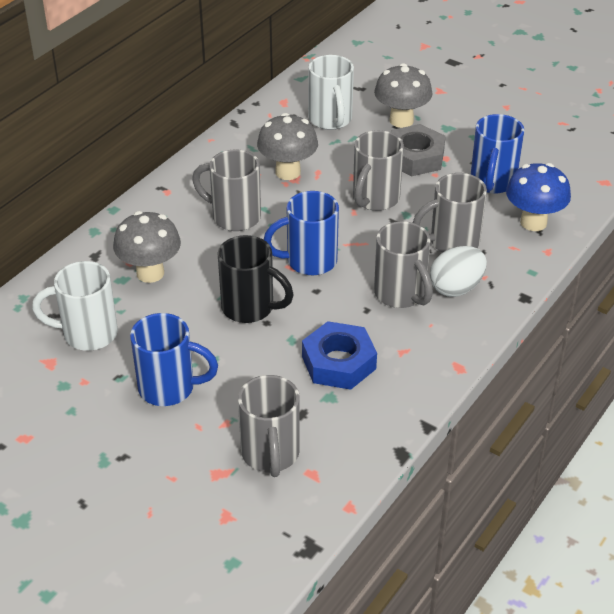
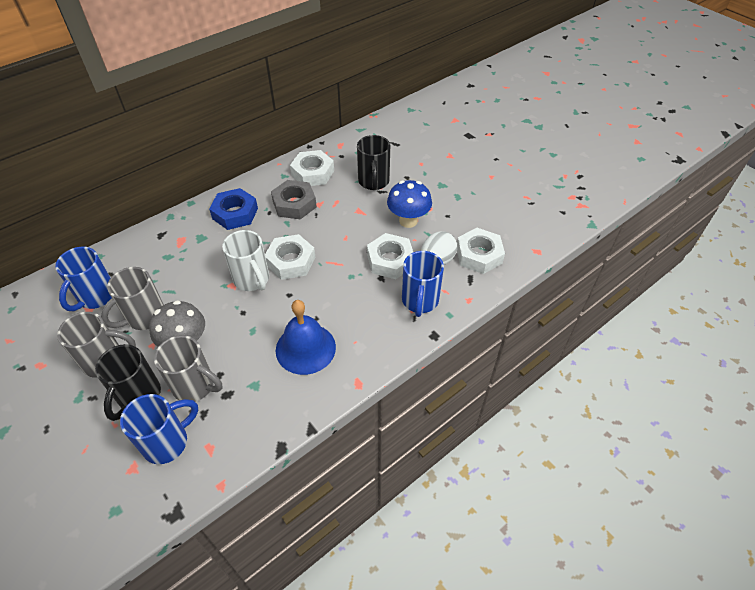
black mug: 1 -> 2
blue bell: 0 -> 1
grey mug: 5 -> 3
grey mushroom: 3 -> 1
white mug: 2 -> 1
white nut: 0 -> 4

